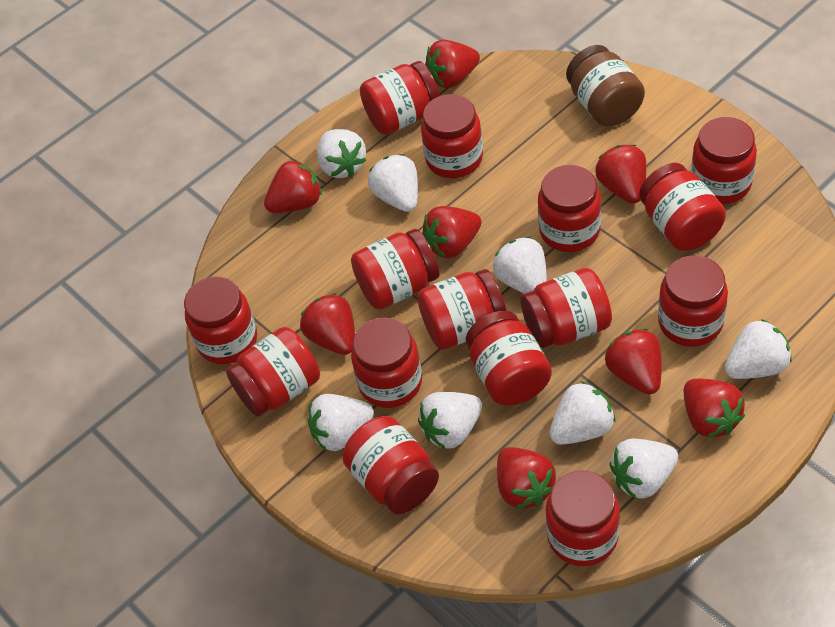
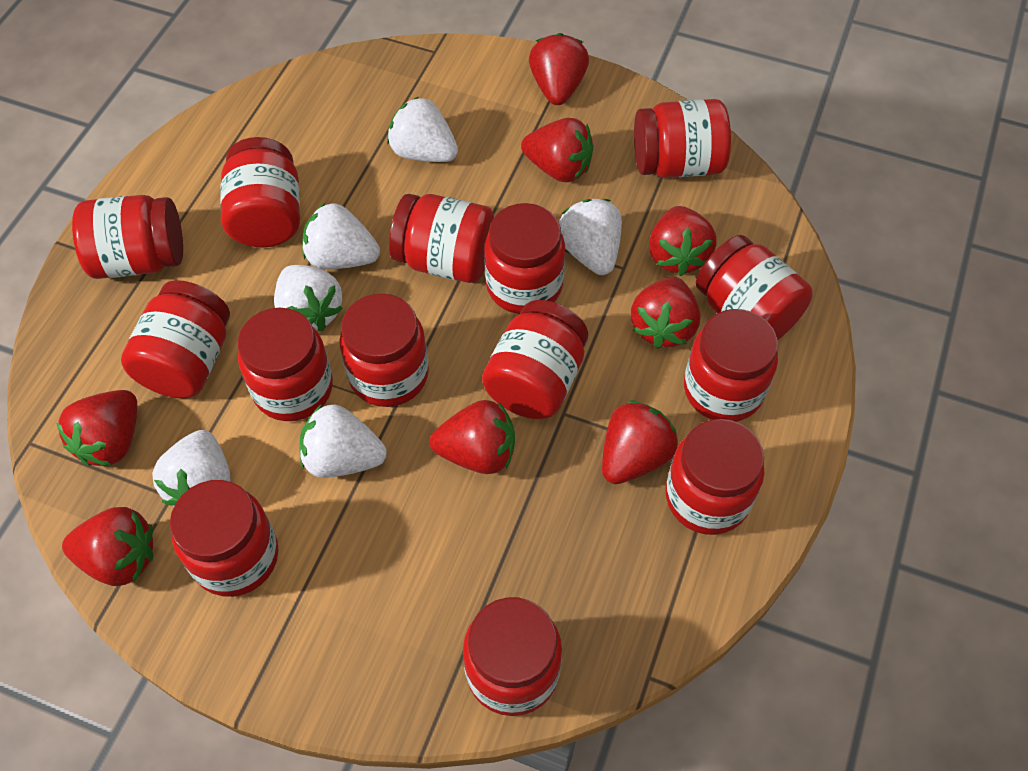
brown jar: 1 -> 0
red jar: 15 -> 14
white strawberry: 8 -> 6

